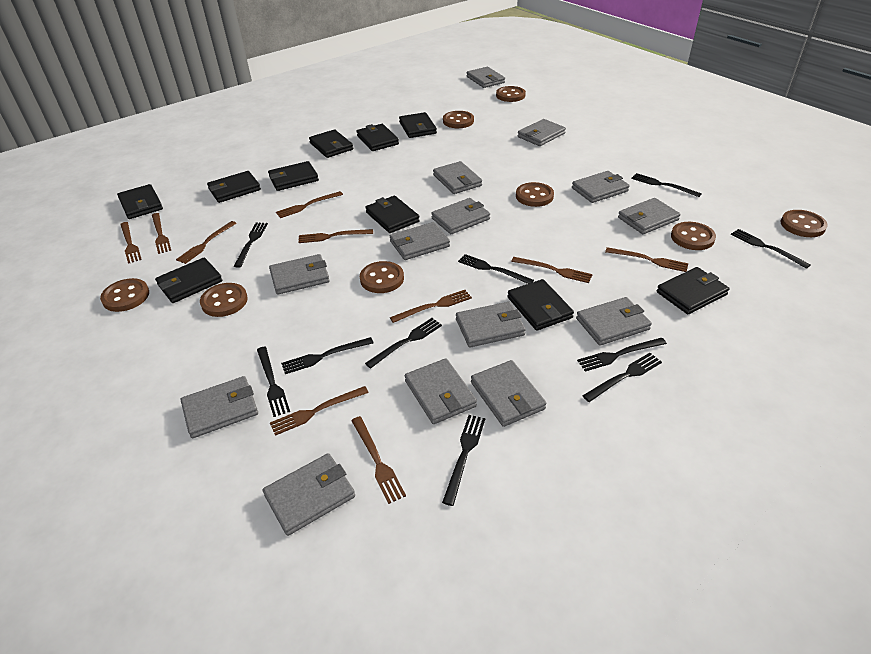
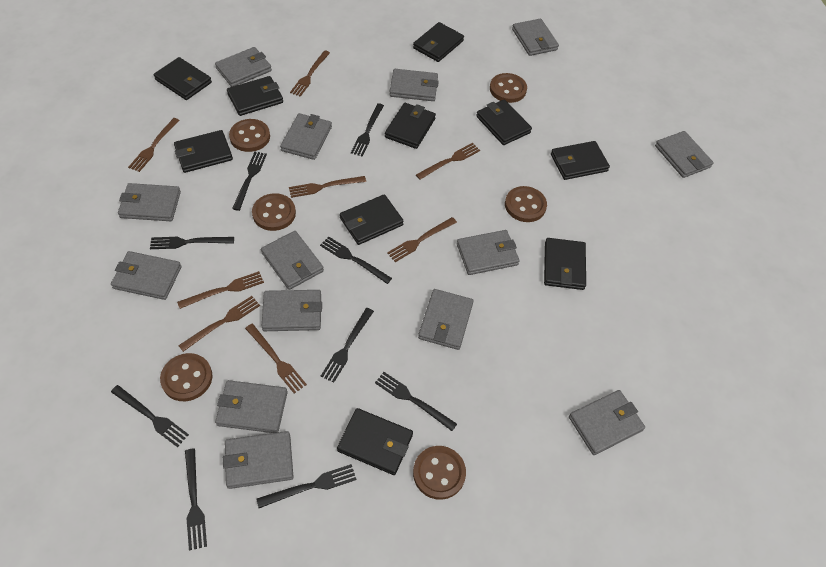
black fork: 10 -> 9
brown button: 8 -> 6
brown fork: 10 -> 8

